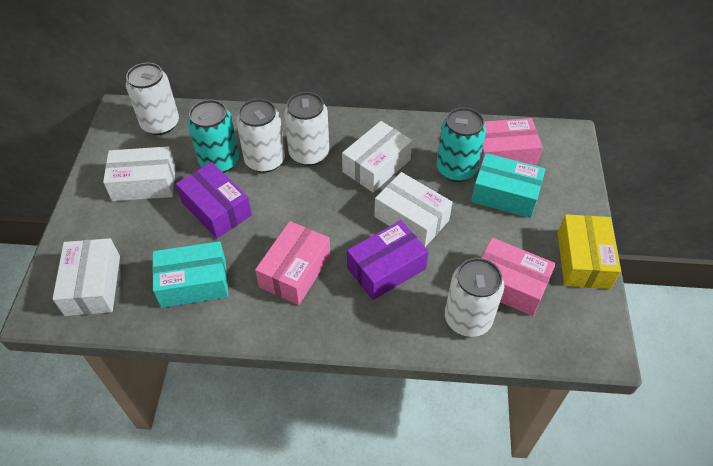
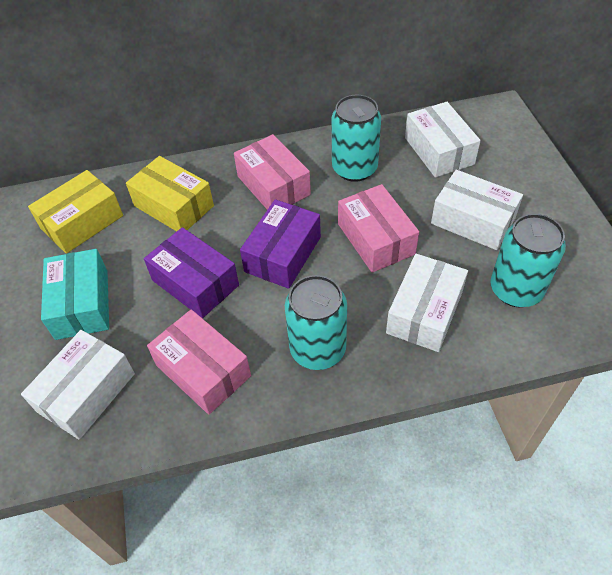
turquoise box: 2 -> 1
turquoise can: 2 -> 3
white can: 4 -> 0
yellow box: 1 -> 2

